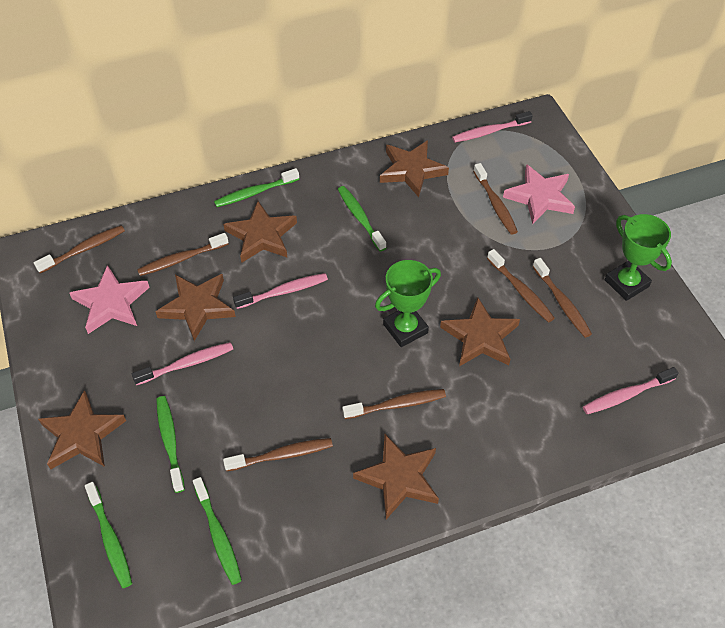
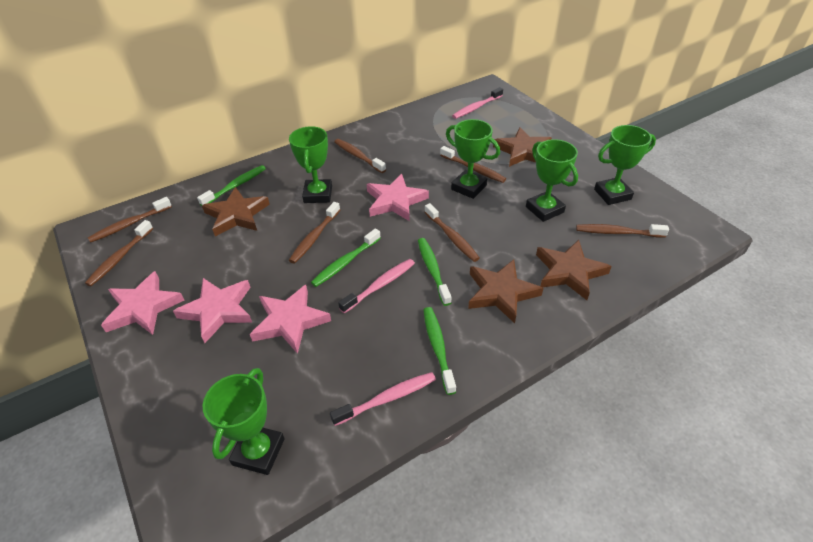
brown star: 6 -> 4
green toothbrush: 5 -> 4
green trophy: 2 -> 5
pink star: 2 -> 4
pink toothbrush: 4 -> 3

